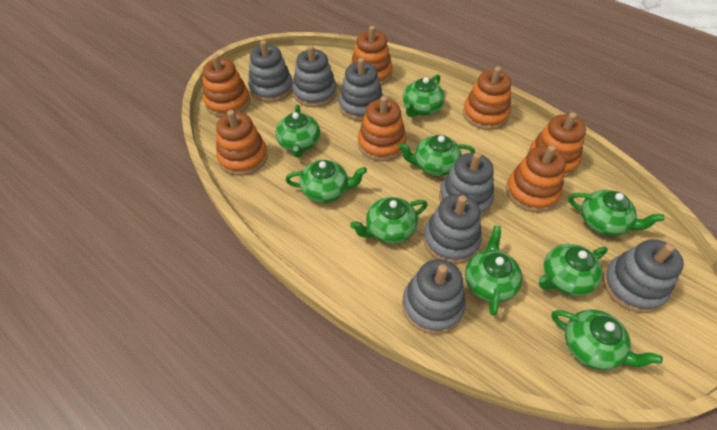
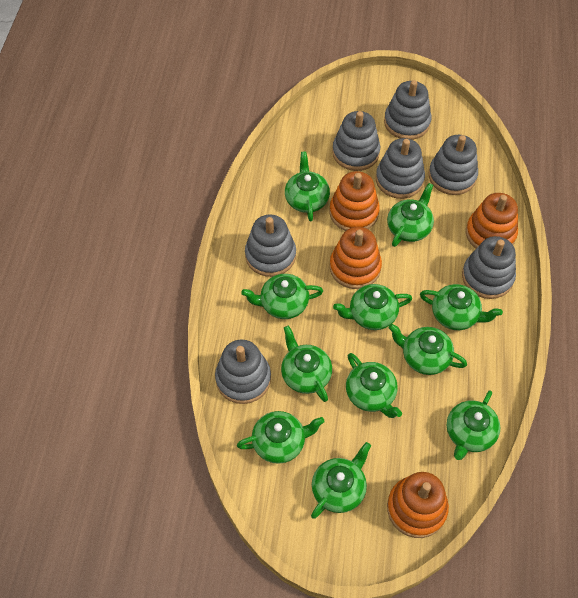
green teapot: 9 -> 11
orange stacking toy: 7 -> 4

